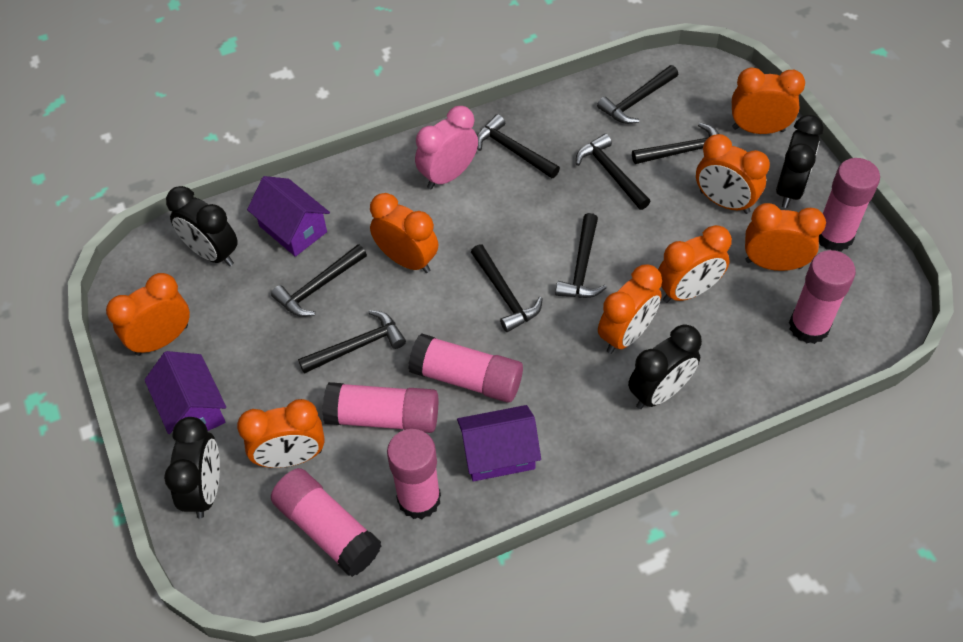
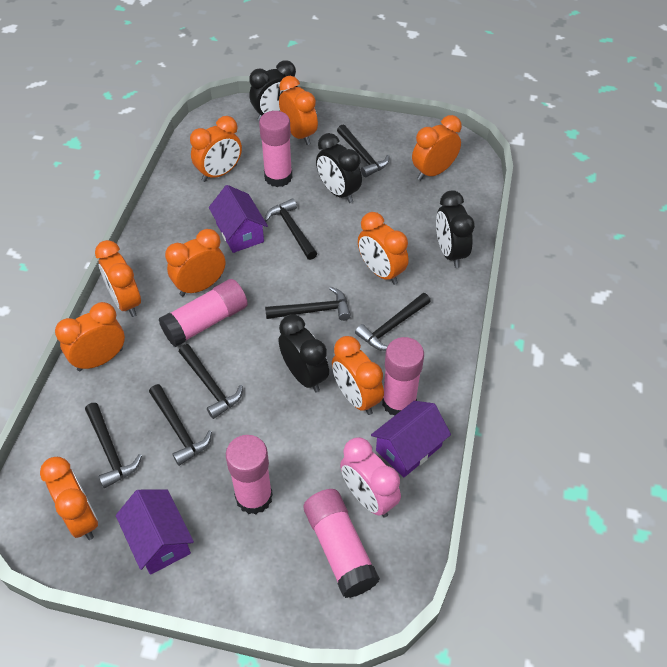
black hammer: 8 -> 7
orange clock: 8 -> 9
pink glue stick: 6 -> 5

